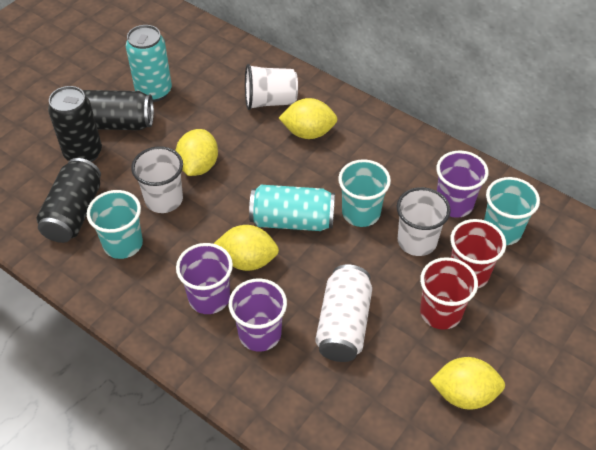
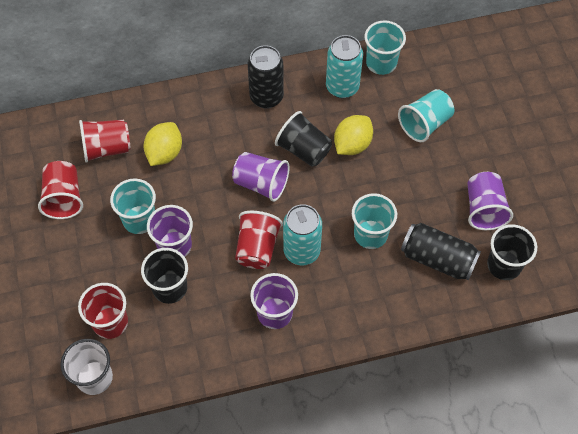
black can: 3 -> 2
black cup: 0 -> 3
purple cup: 3 -> 4
red cup: 2 -> 4
turquoise cup: 3 -> 4
white can: 1 -> 0
white cup: 3 -> 1
yellow lemon: 4 -> 2

